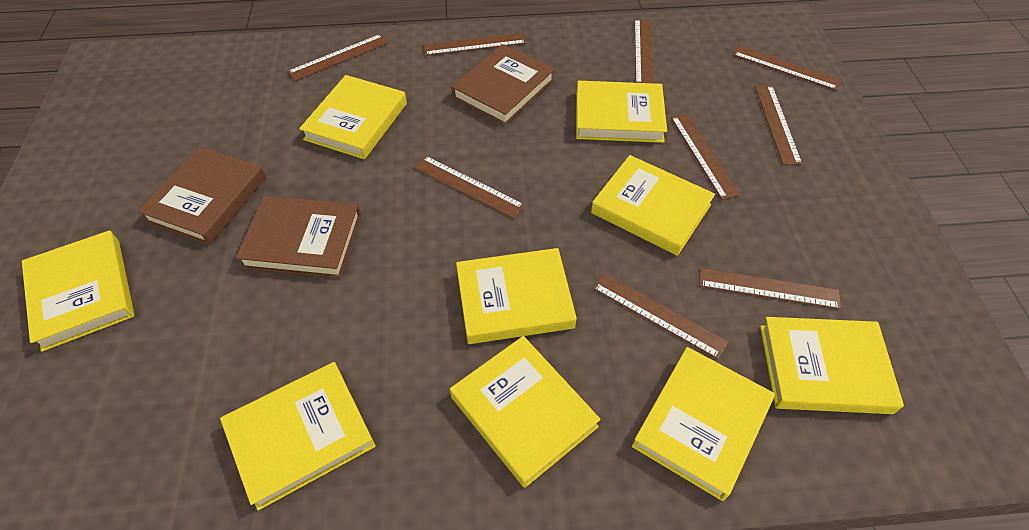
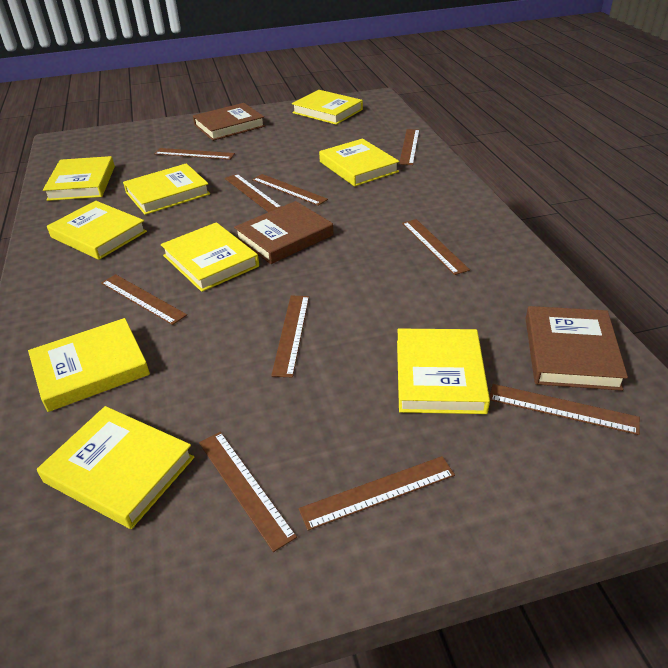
brown ruler: 9 -> 10

